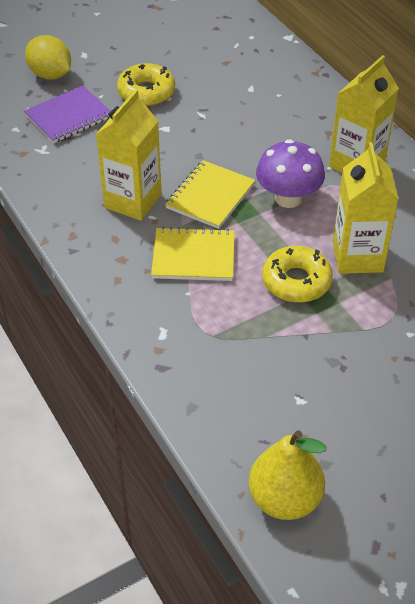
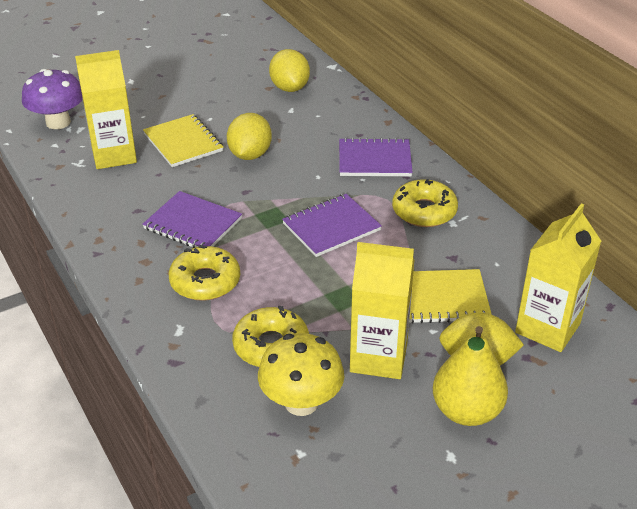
purple notebook: 1 -> 3
yellow donut: 2 -> 3
yellow lemon: 1 -> 3
yellow mushroom: 0 -> 1

